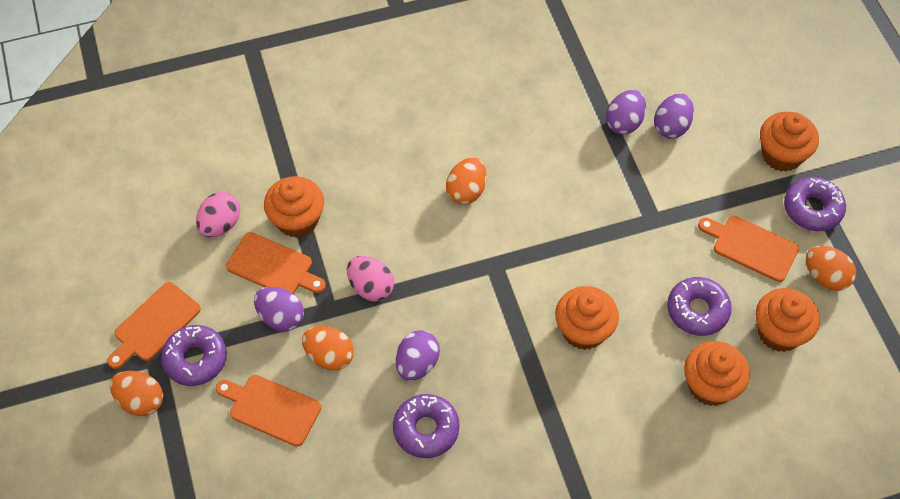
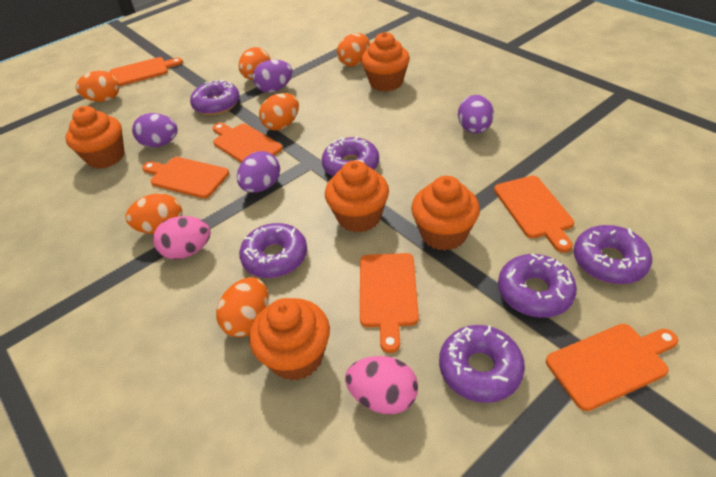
orange cutting board: 4 -> 6
orange egg: 4 -> 6
purple donut: 4 -> 6

